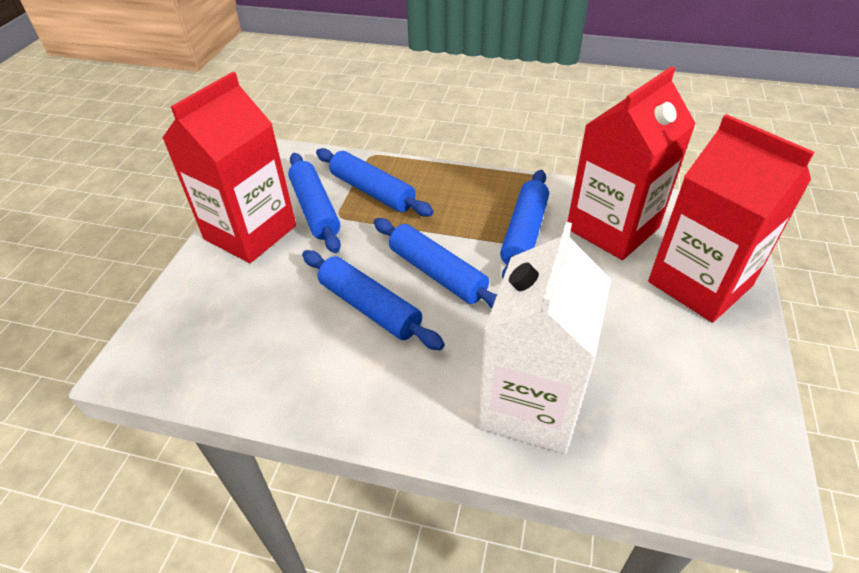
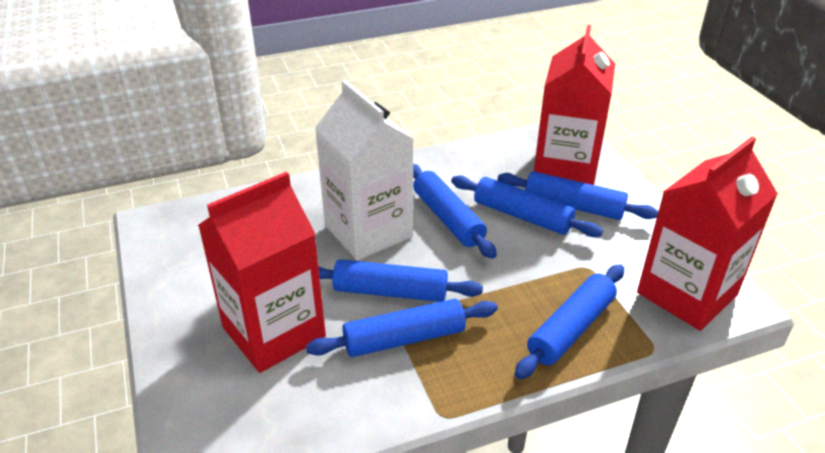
blue rolling pin: 5 -> 6

